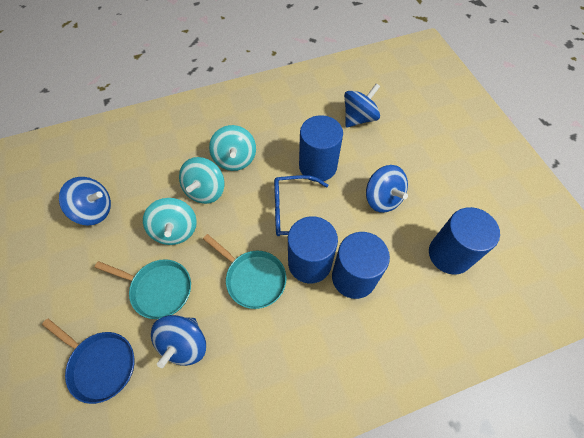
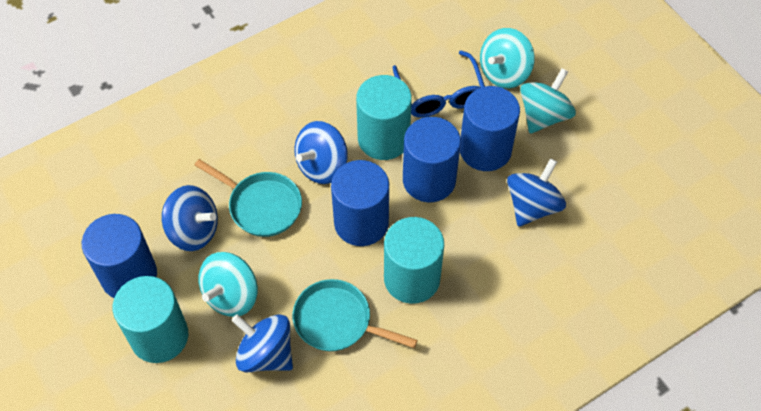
blue pan: 1 -> 0
turquoise cylinder: 0 -> 3

